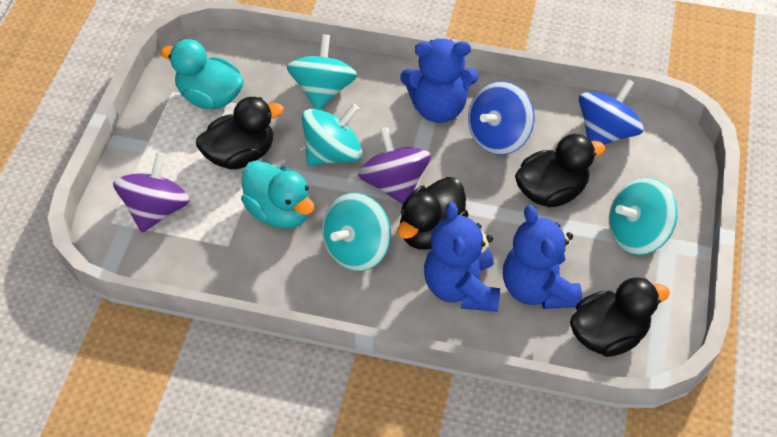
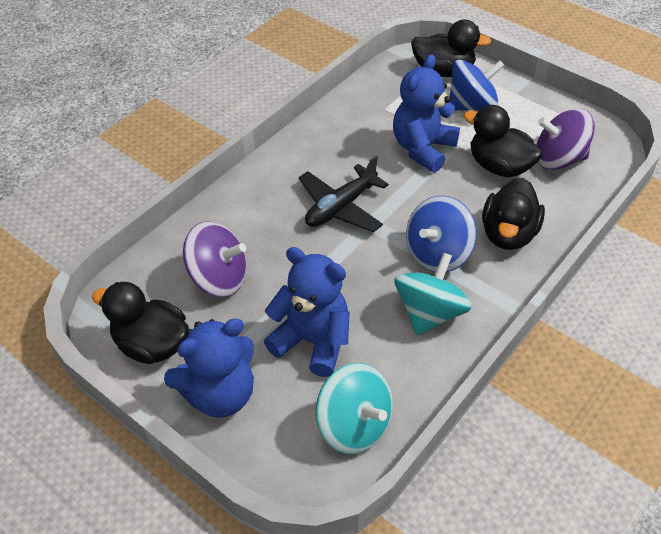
black plane: 0 -> 1
turquoise duck: 2 -> 0
turquoise spinning top: 4 -> 2

